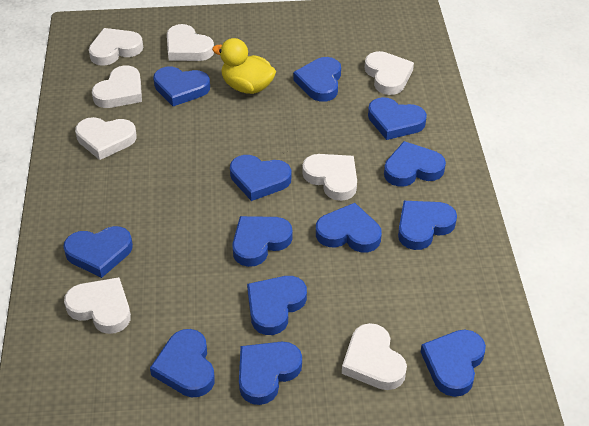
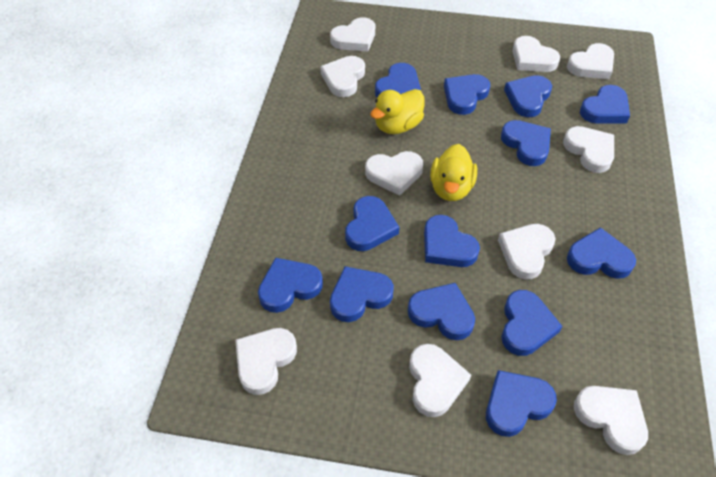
white heart: 8 -> 10
yellow duck: 1 -> 2

